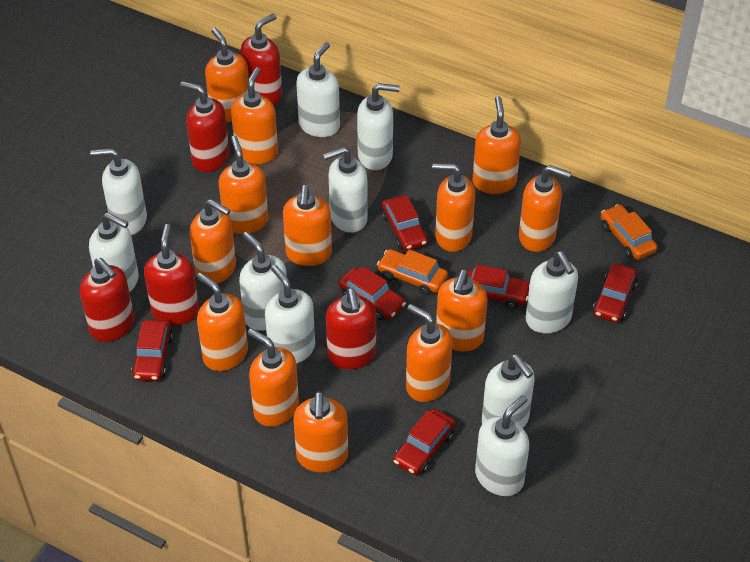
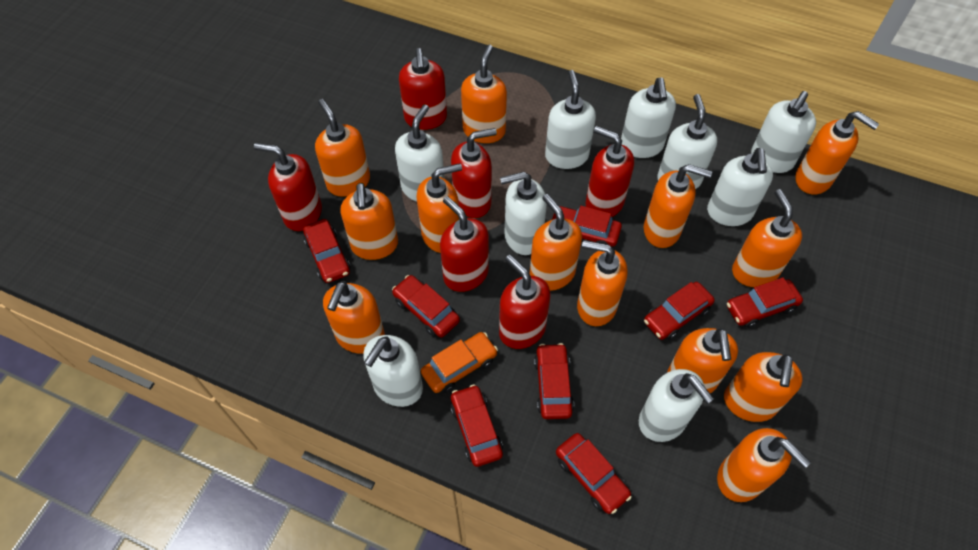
orange car: 2 -> 1
red car: 6 -> 8
red soap dispenser: 5 -> 6
white soap dispenser: 10 -> 9

